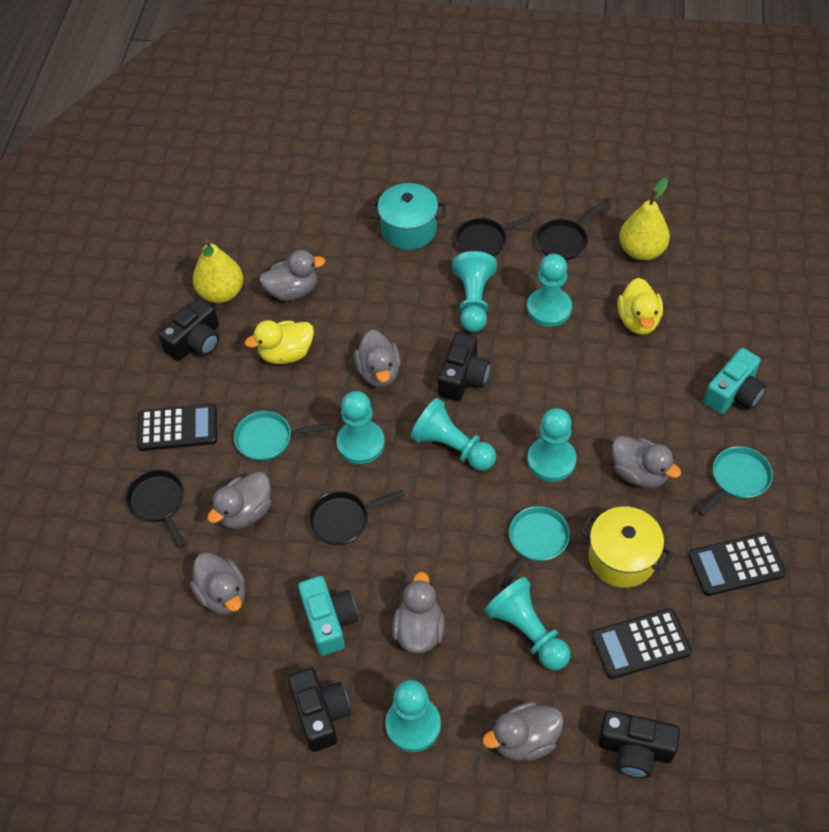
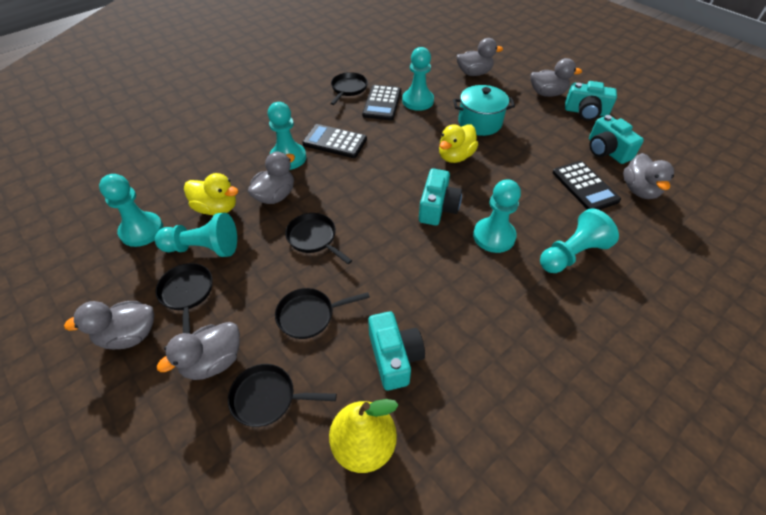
black camera: 4 -> 0
black pan: 4 -> 5
grey duck: 7 -> 6
turquoise camera: 2 -> 4
turquoise pan: 3 -> 0
turquoise pawn: 7 -> 6
yellow pear: 2 -> 1
yellow pot: 1 -> 0

